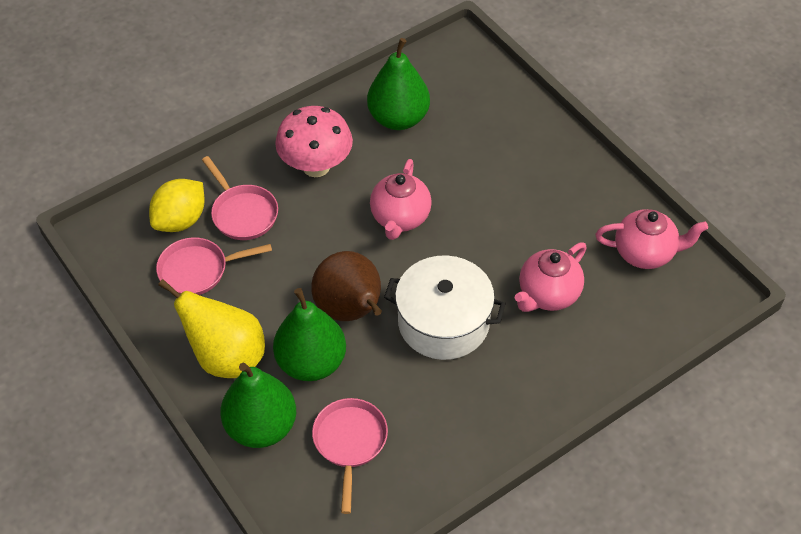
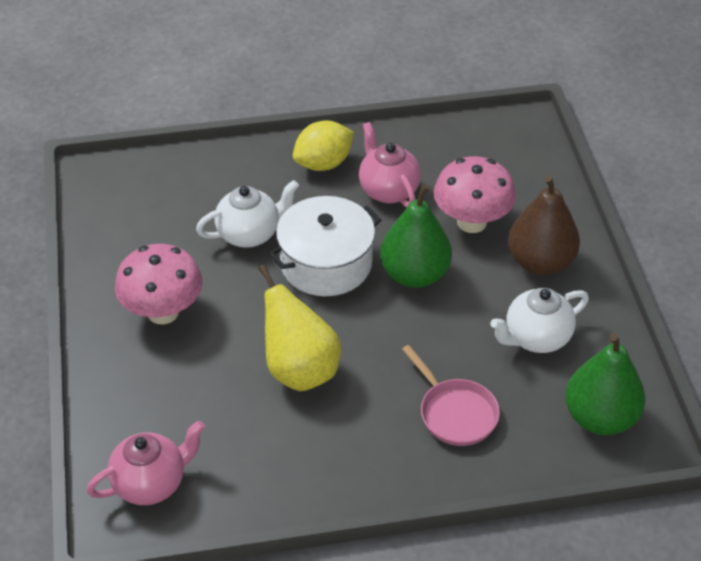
green pear: 3 -> 2
pink mushroom: 1 -> 2
pink pan: 3 -> 1
pink teapot: 3 -> 2
white teapot: 0 -> 2

